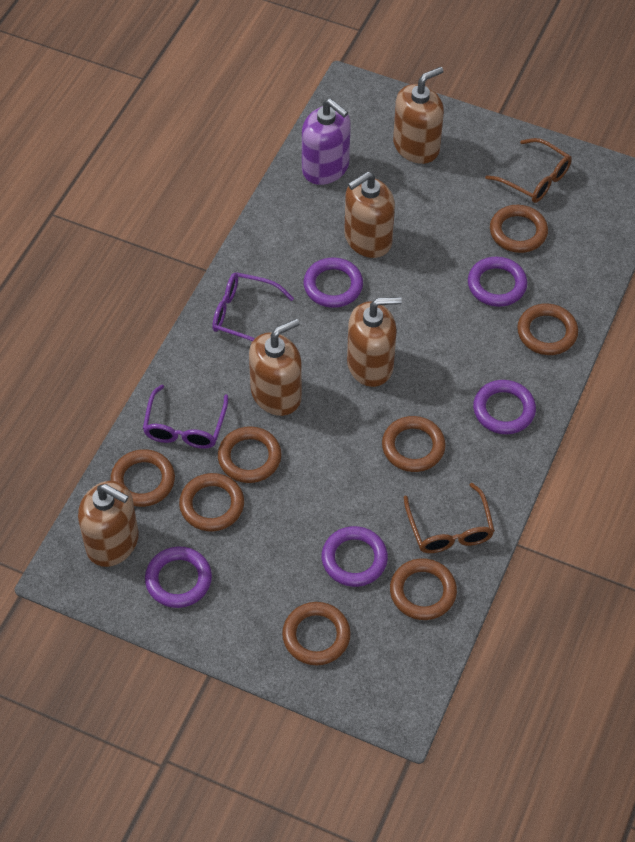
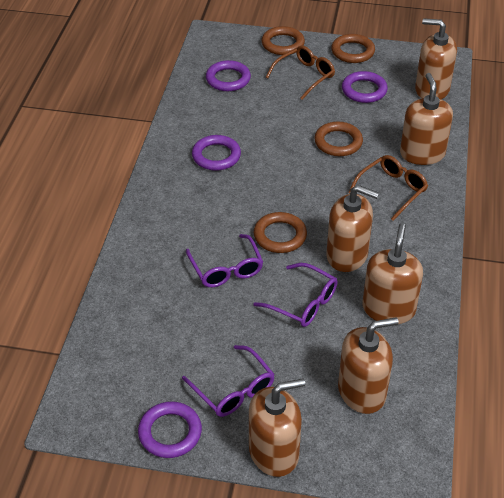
brown ring: 8 -> 4
brown soap dispenser: 5 -> 6
purple glasses: 2 -> 3
purple ring: 5 -> 4
purple soap dispenser: 1 -> 0

